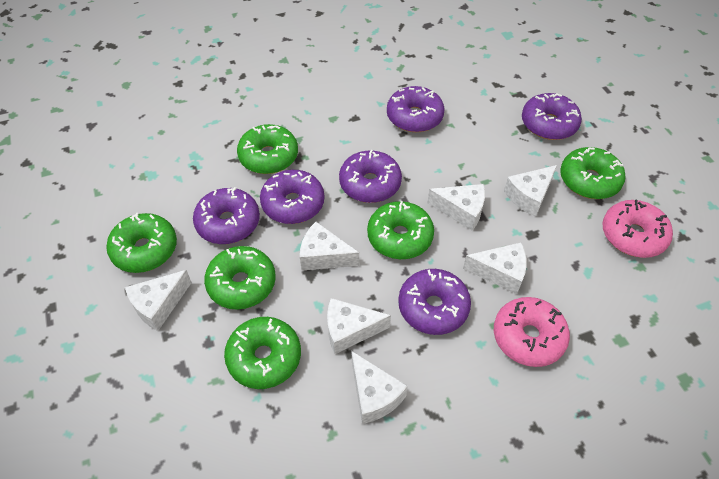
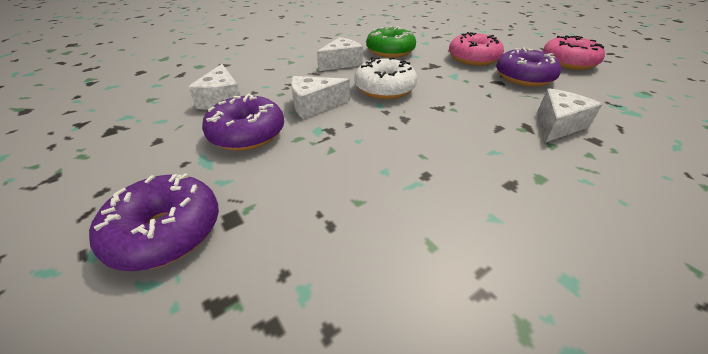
green donut: 6 -> 1
purple donut: 6 -> 3
white cheese: 7 -> 4
white donut: 0 -> 1

